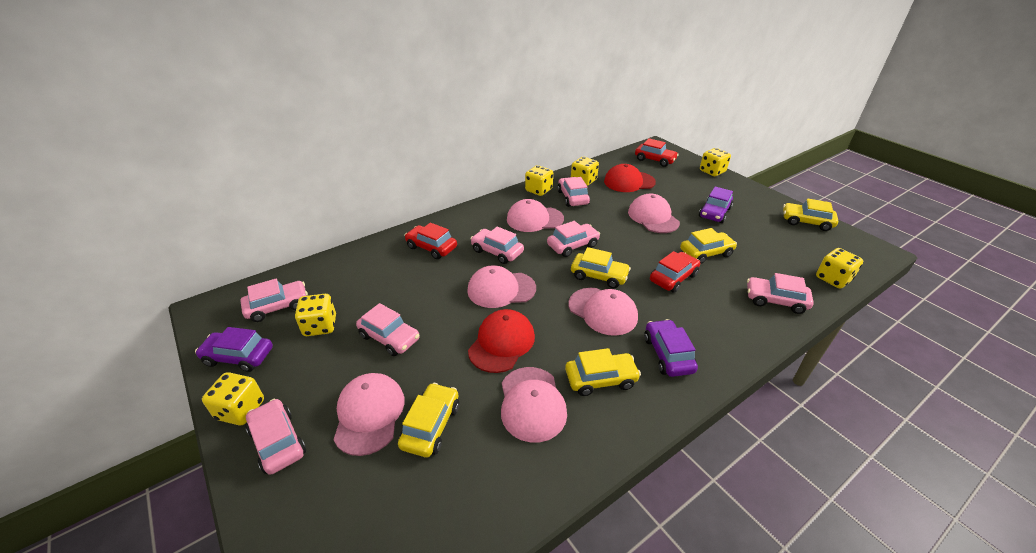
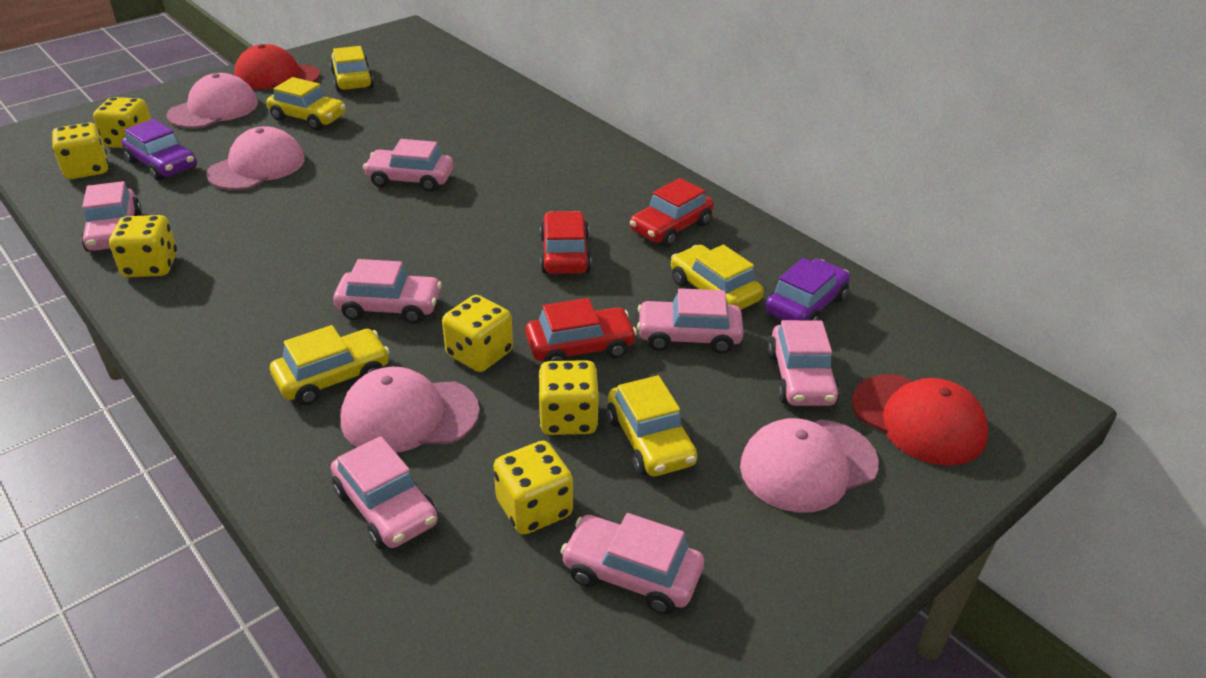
pink cap: 6 -> 4
purple car: 3 -> 2

